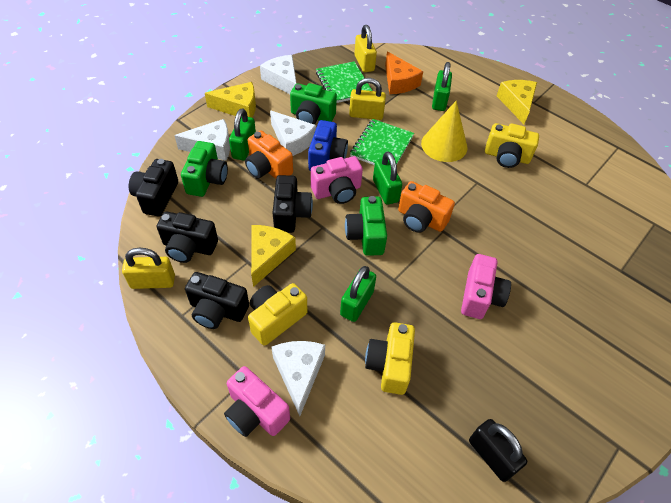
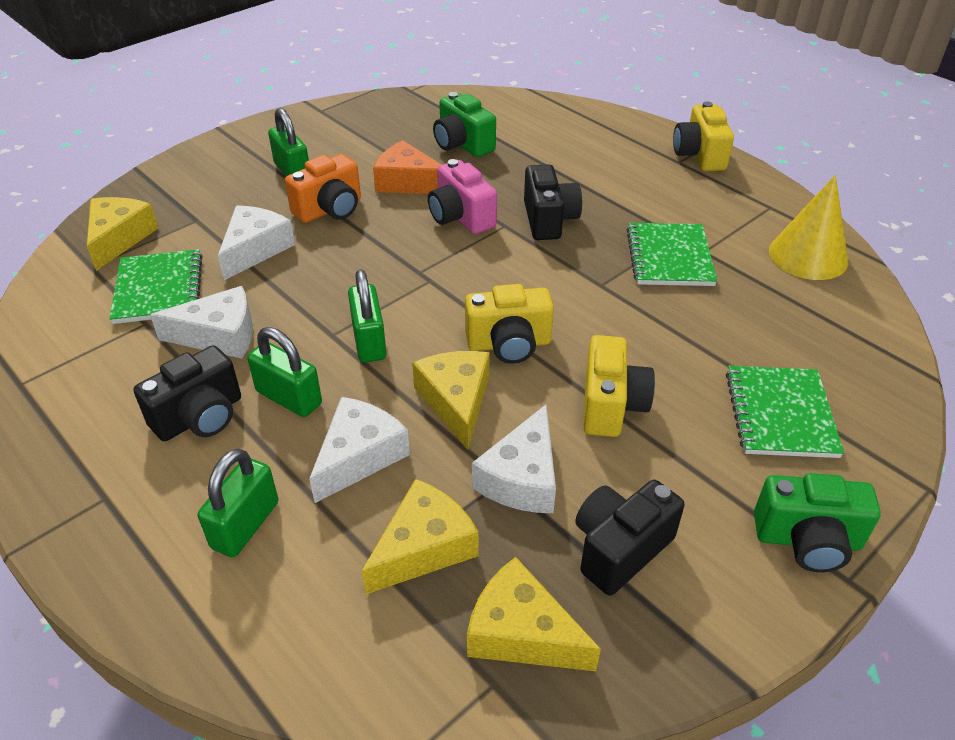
black camera: 4 -> 3
black padlock: 1 -> 0
blue camera: 1 -> 0
green camera: 3 -> 2
green notebook: 2 -> 3
orange camera: 2 -> 1
pink camera: 3 -> 1
yellow cheese: 3 -> 4
yellow padlock: 3 -> 0

